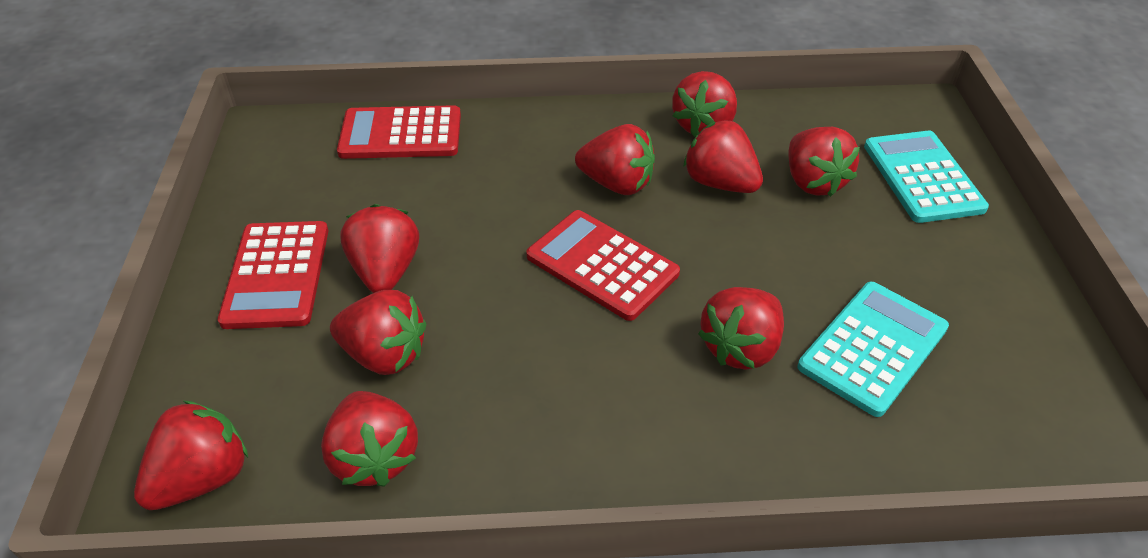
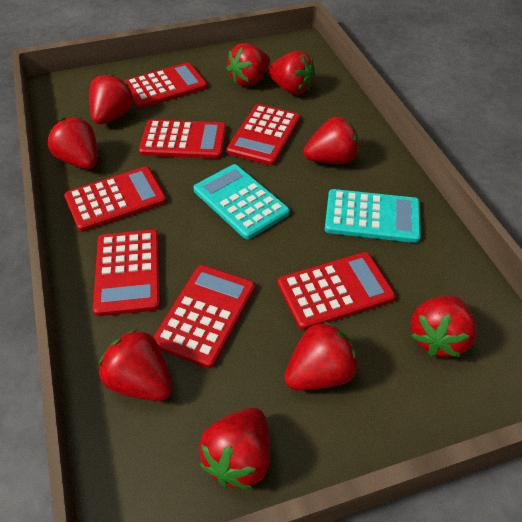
red calculator: 3 -> 7

